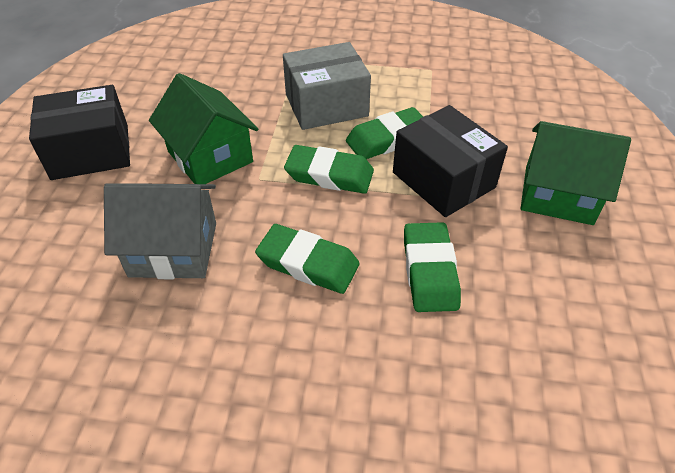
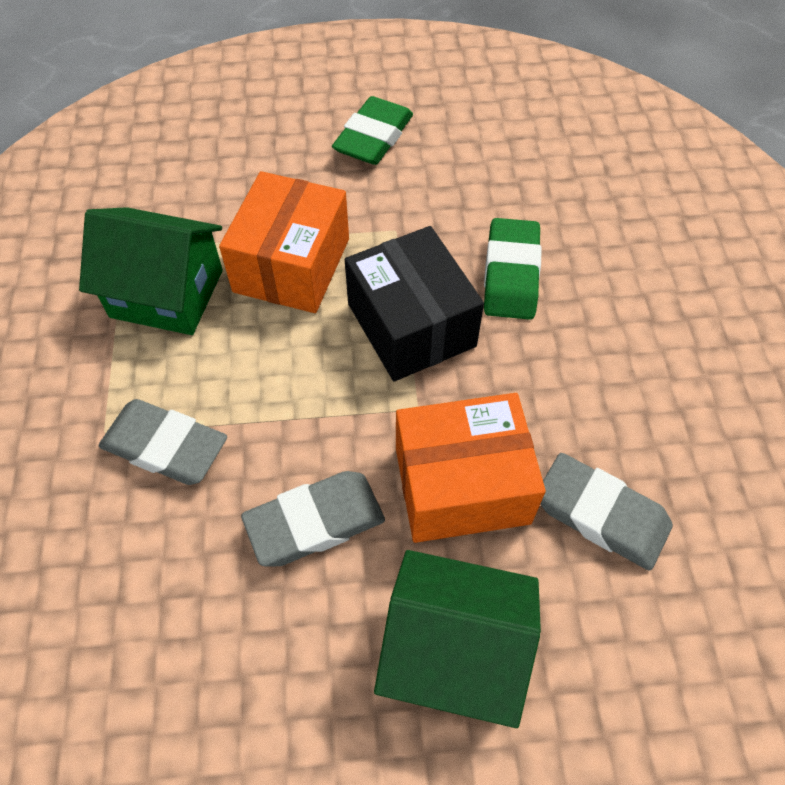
black box: 2 -> 1
green eraser: 4 -> 2
grey box: 1 -> 0
grey eraser: 0 -> 3
grey house: 1 -> 0
orange box: 0 -> 2

